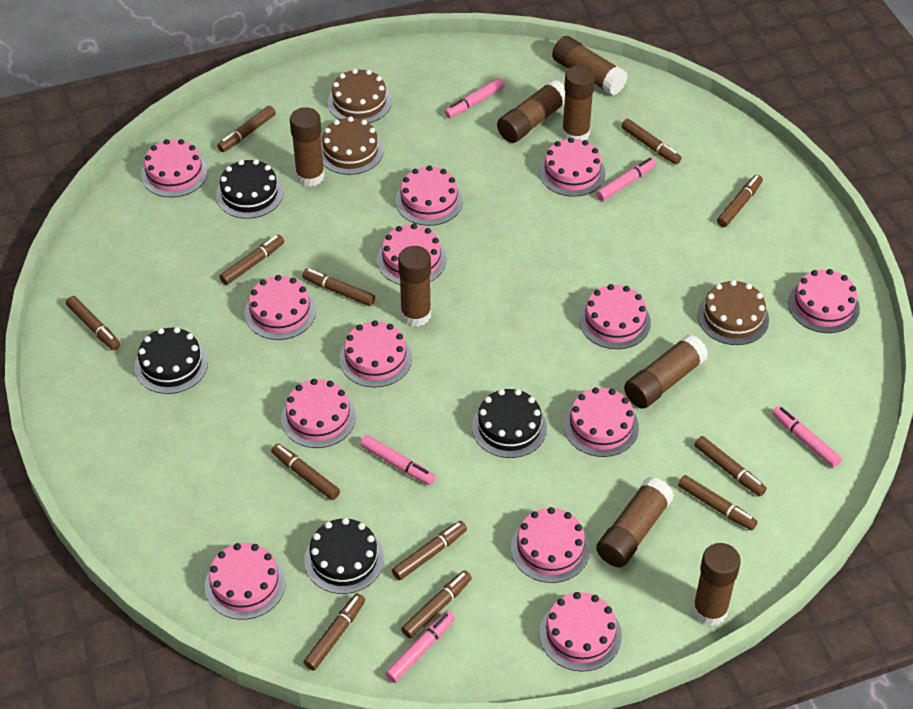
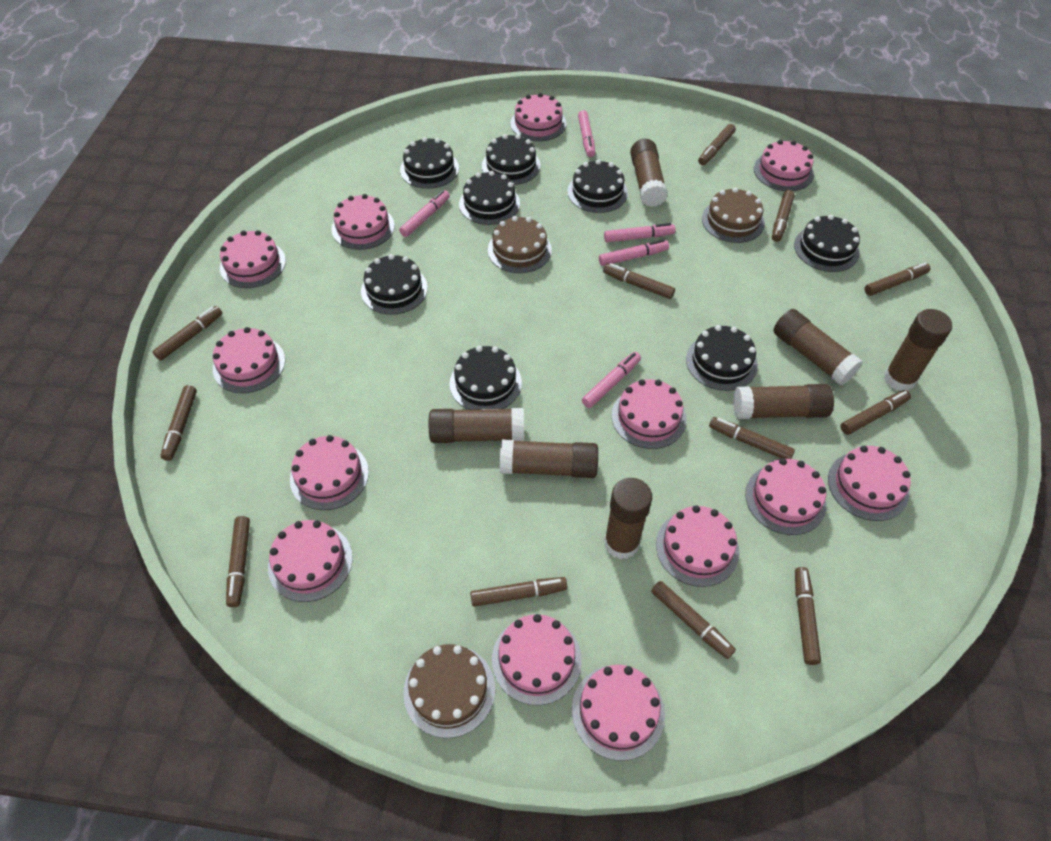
black cake: 4 -> 8
brown glue stick: 8 -> 7

